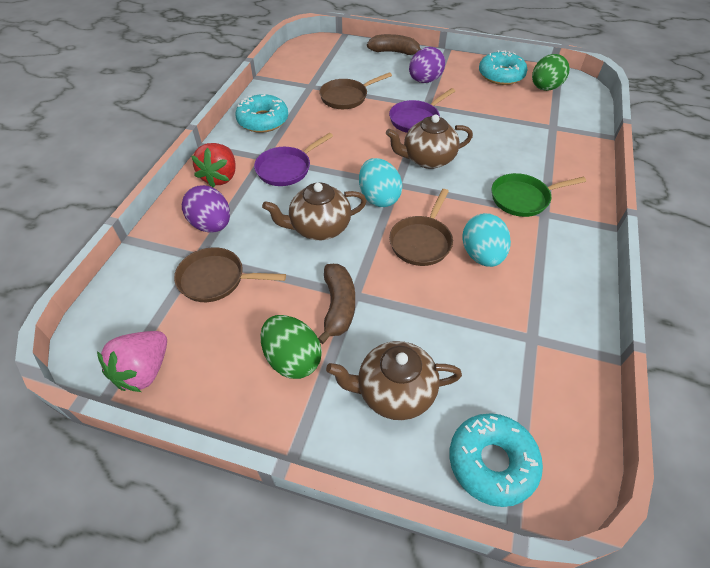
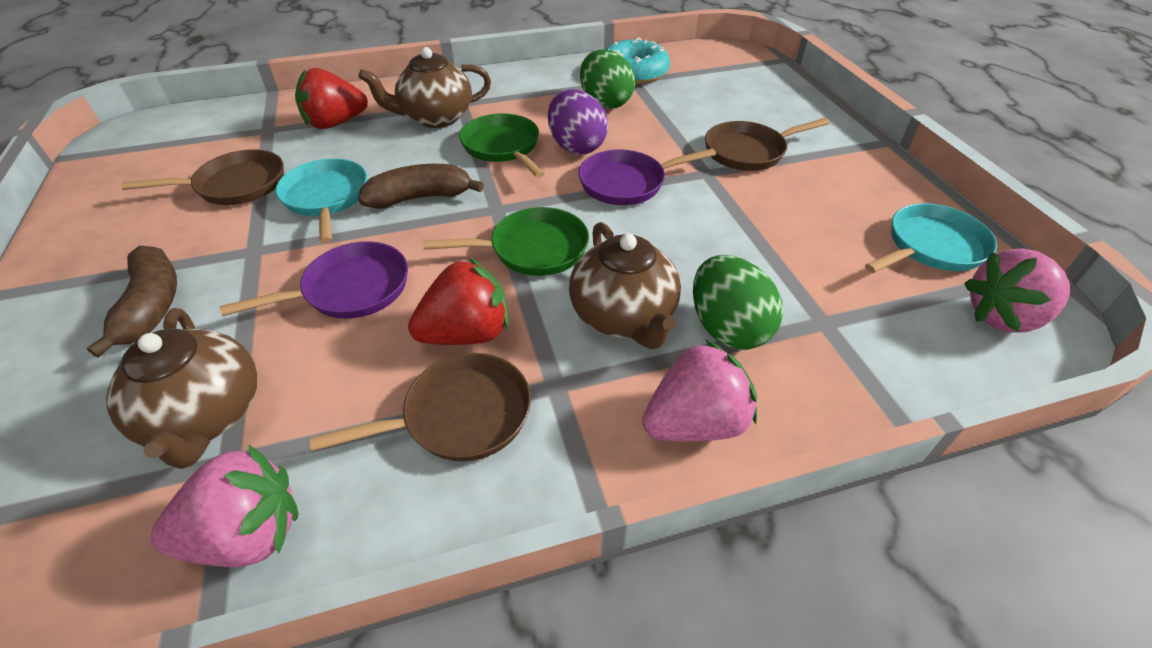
green pan: 1 -> 2
pink strawberry: 1 -> 3
purple egg: 2 -> 1
red strawberry: 1 -> 2
turquoise donut: 3 -> 1
turquoise egg: 2 -> 0
turquoise pan: 0 -> 2

